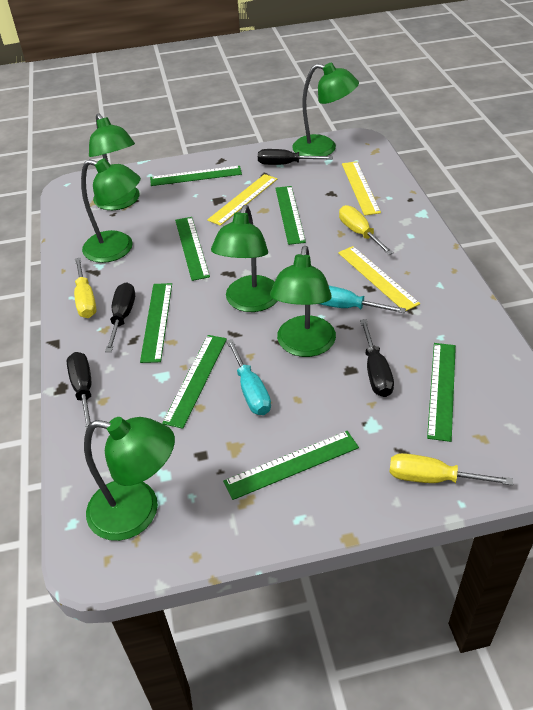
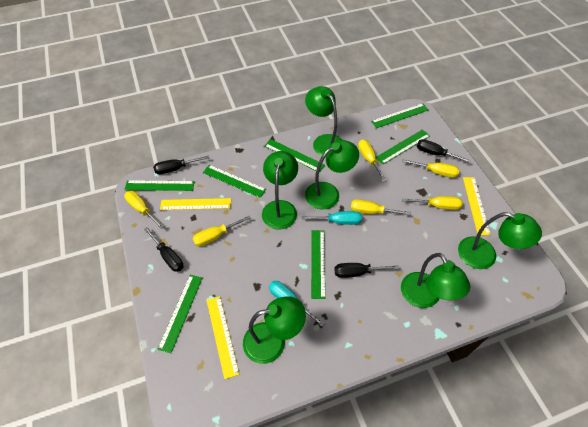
yellow screwdriver: 3 -> 6

